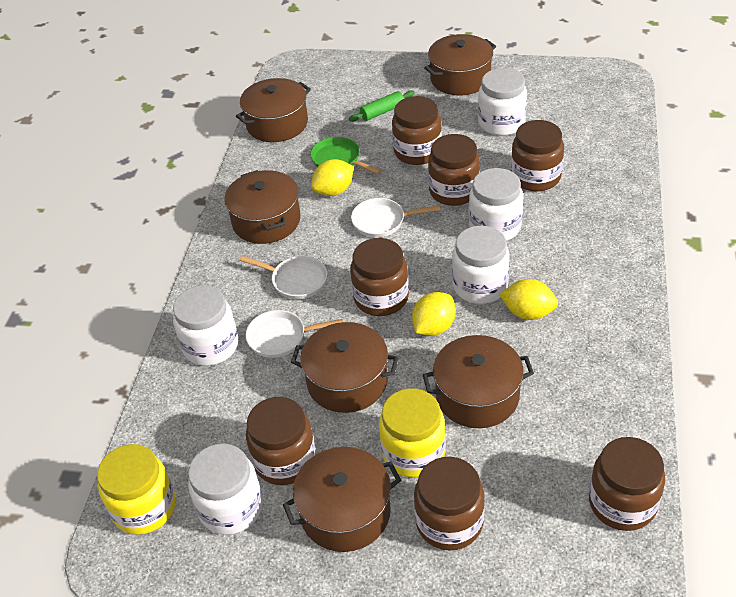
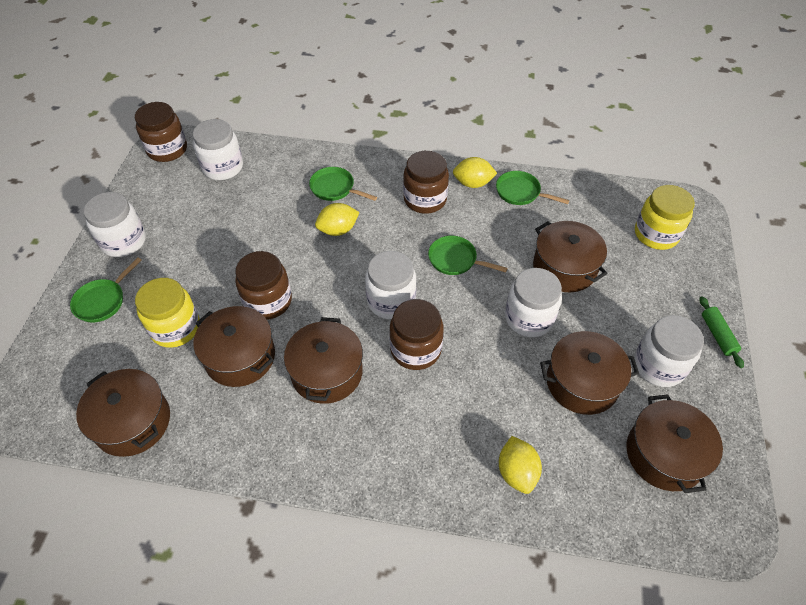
brown jar: 7 -> 4
green pan: 1 -> 4
white pan: 3 -> 0

